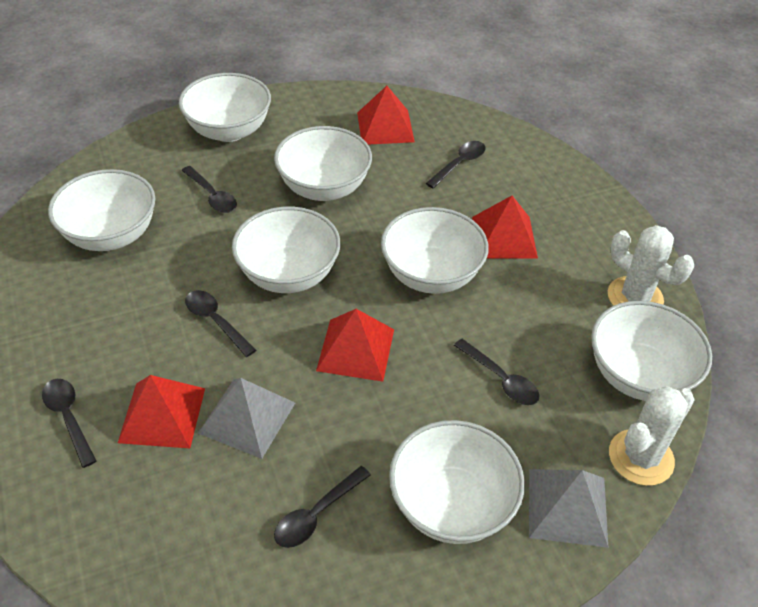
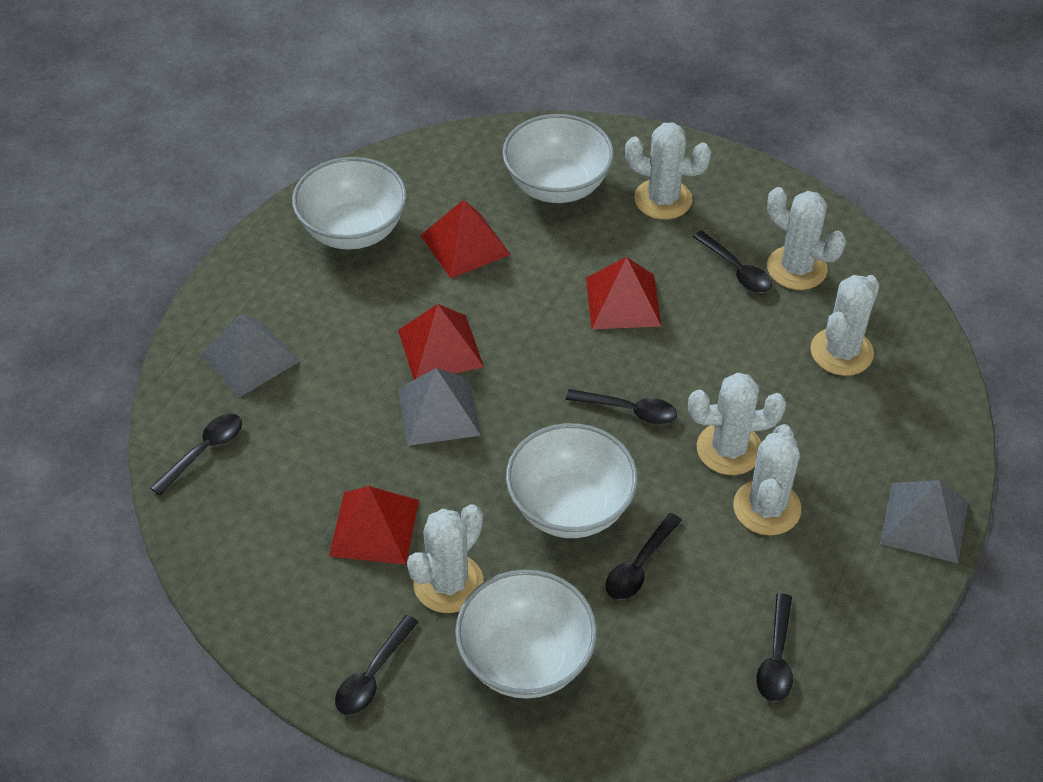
grey pyramid: 2 -> 3
white bowl: 7 -> 4
white cactus: 2 -> 6

